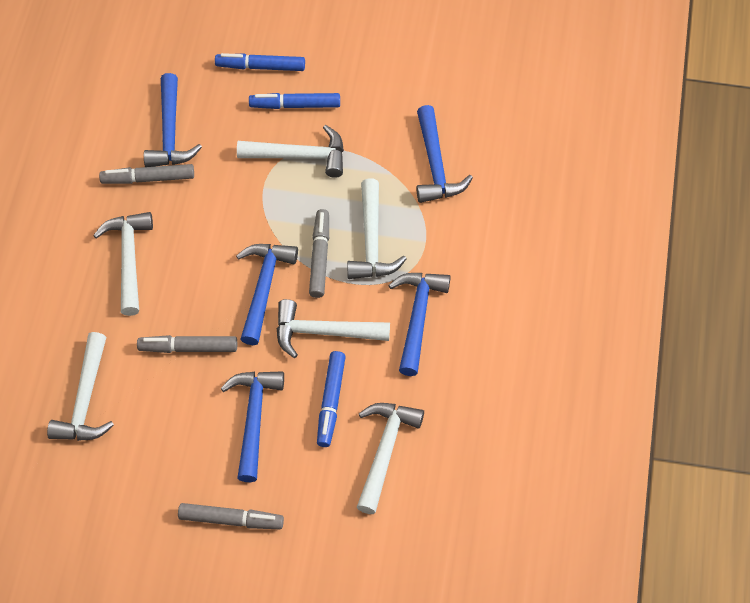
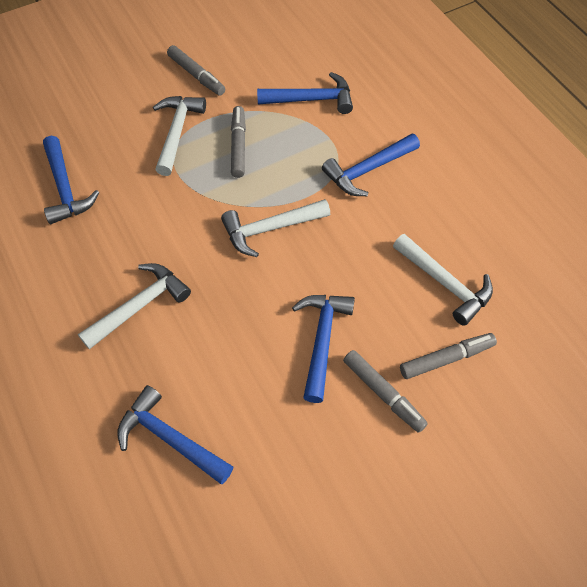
blue marker: 3 -> 0
white hammer: 6 -> 4

